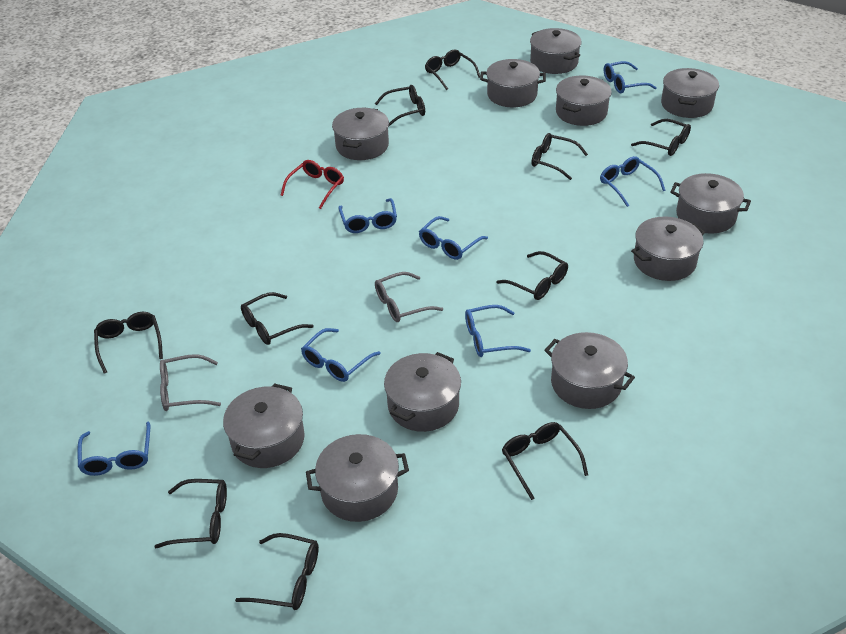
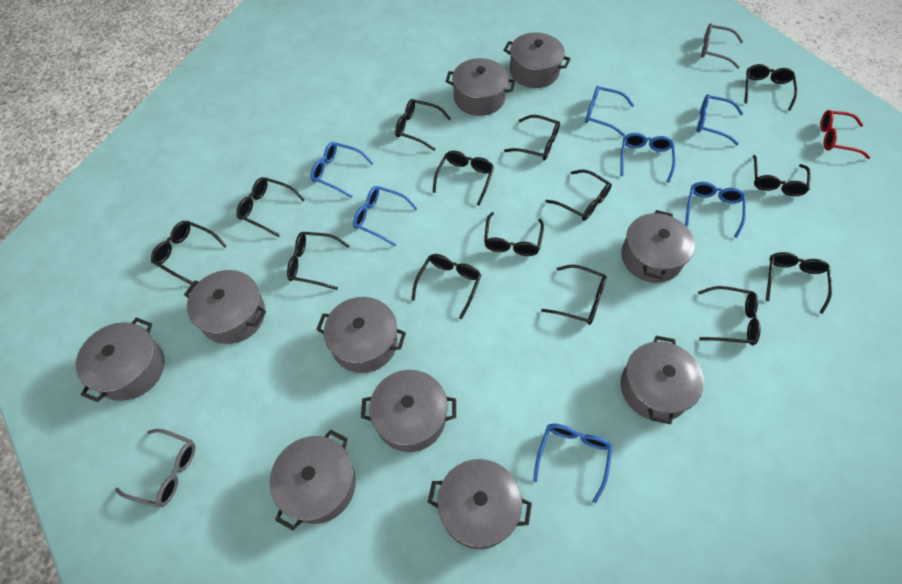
black glasses: 10 -> 14
grey pot: 11 -> 10

